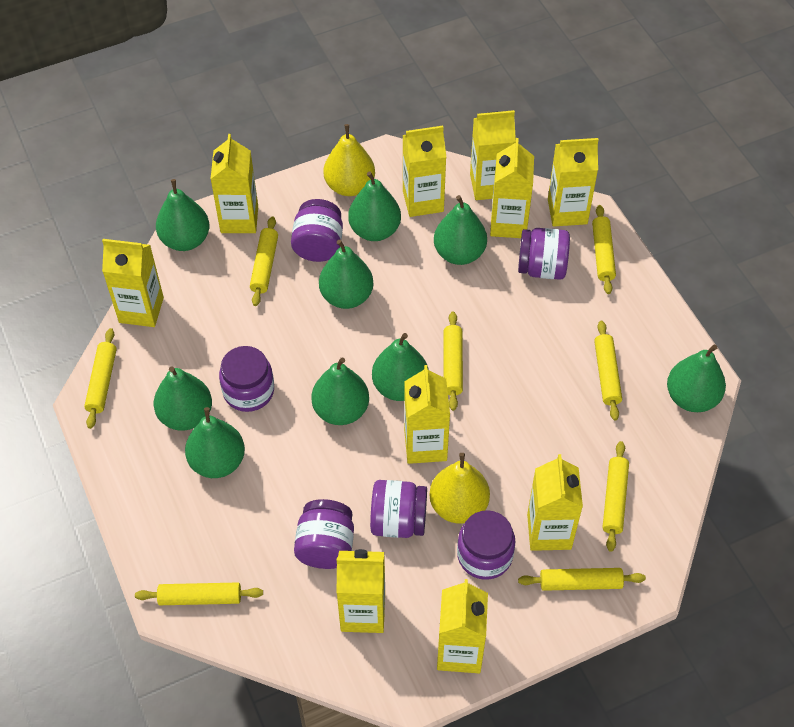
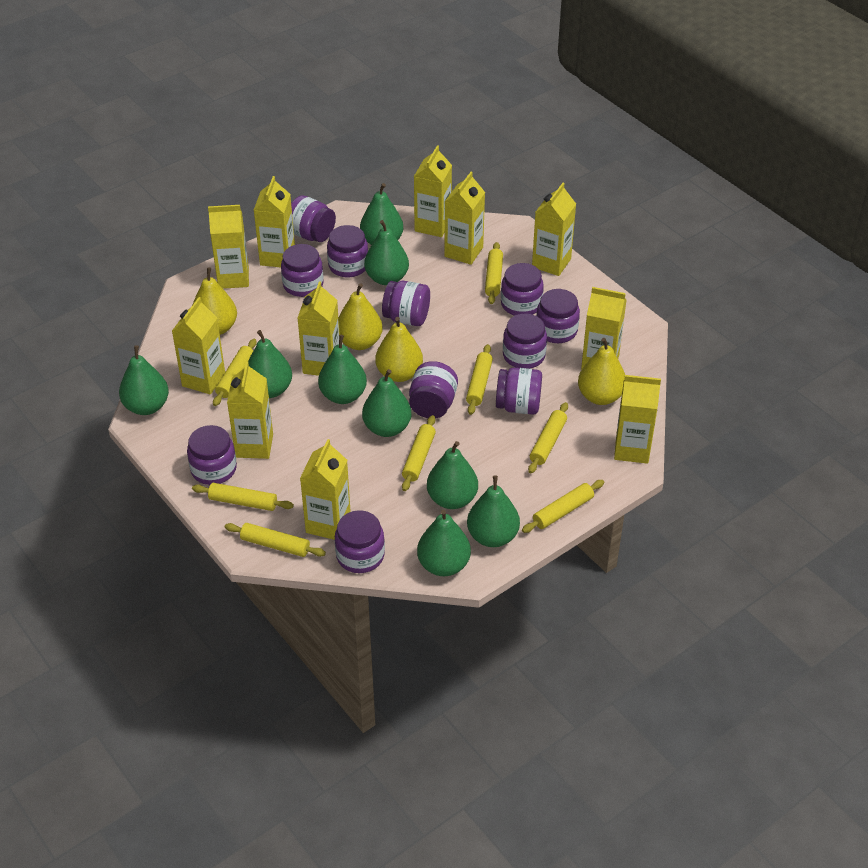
purple jar: 6 -> 11
yellow carton: 10 -> 11
yellow pear: 2 -> 4

